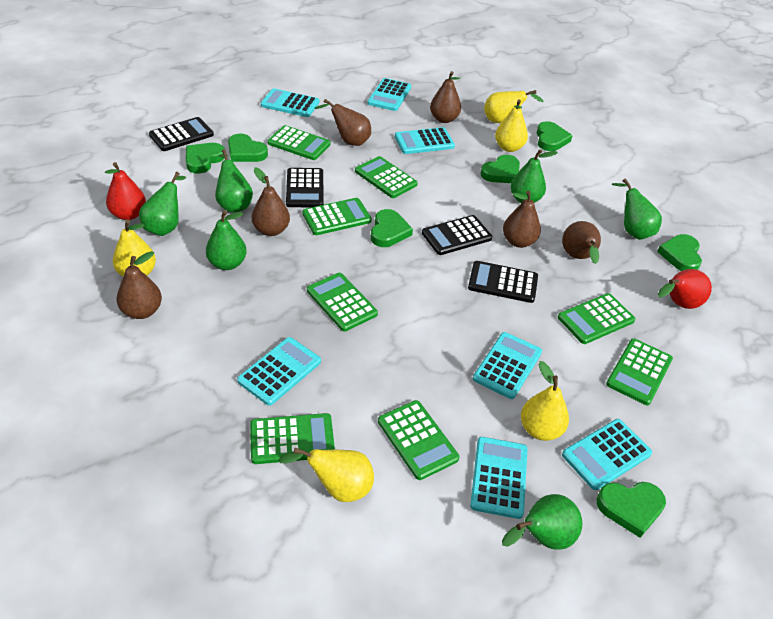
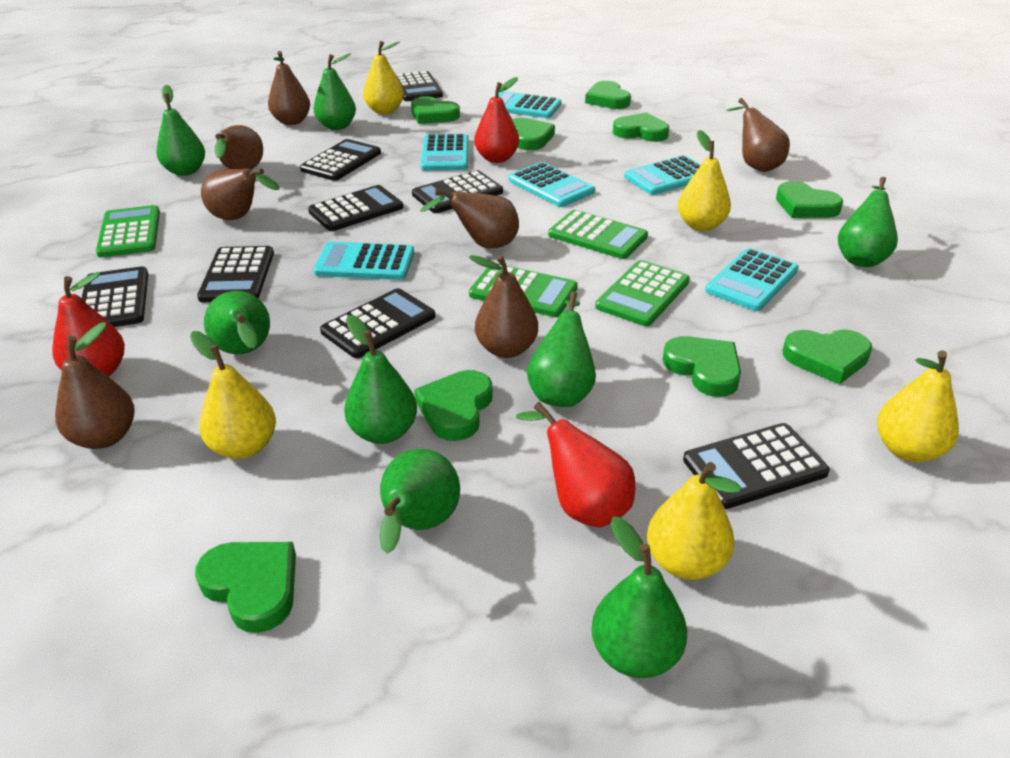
black calculator: 4 -> 8
brown pear: 6 -> 7
green calculator: 8 -> 4
green heart: 7 -> 9
green pear: 6 -> 8
red pear: 2 -> 3
turquoise calculator: 7 -> 6

